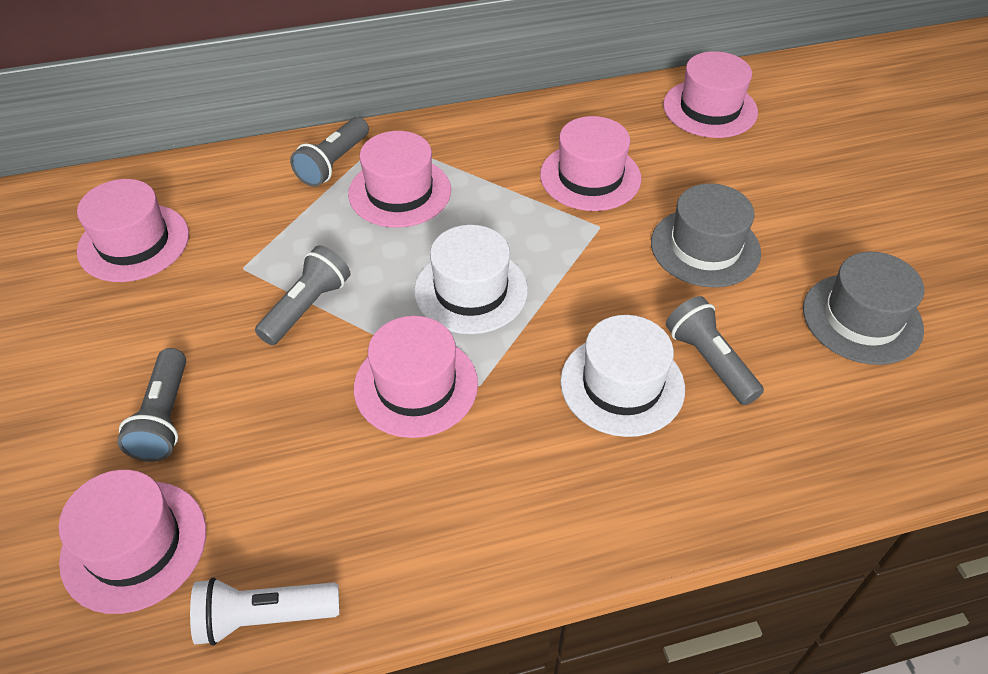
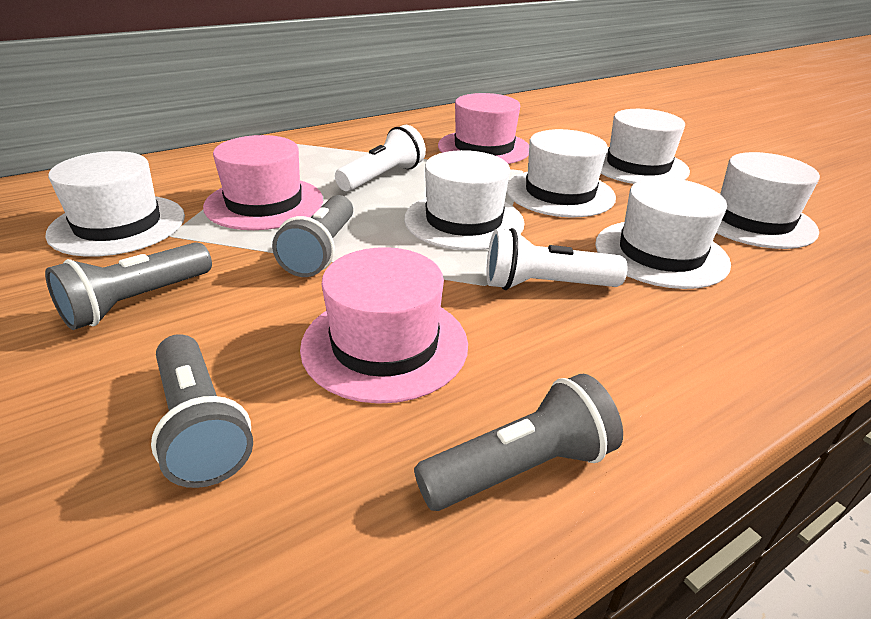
grey hat: 2 -> 0
pink hat: 6 -> 3
white flashlight: 1 -> 2
white hat: 2 -> 6

